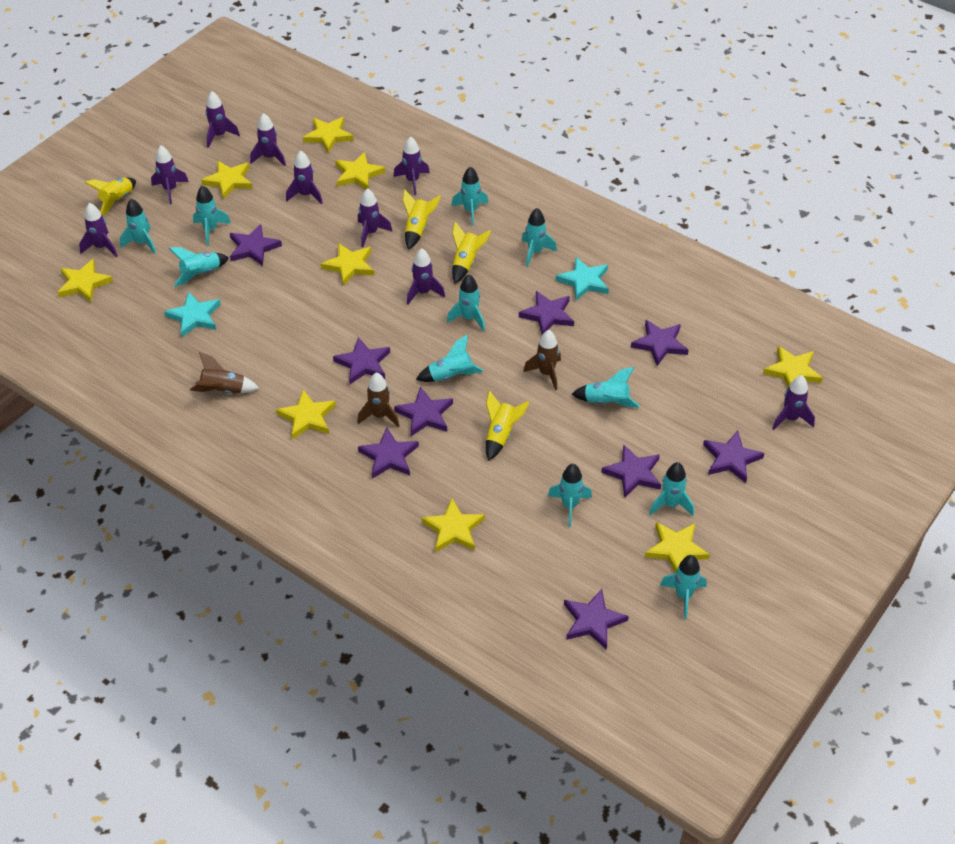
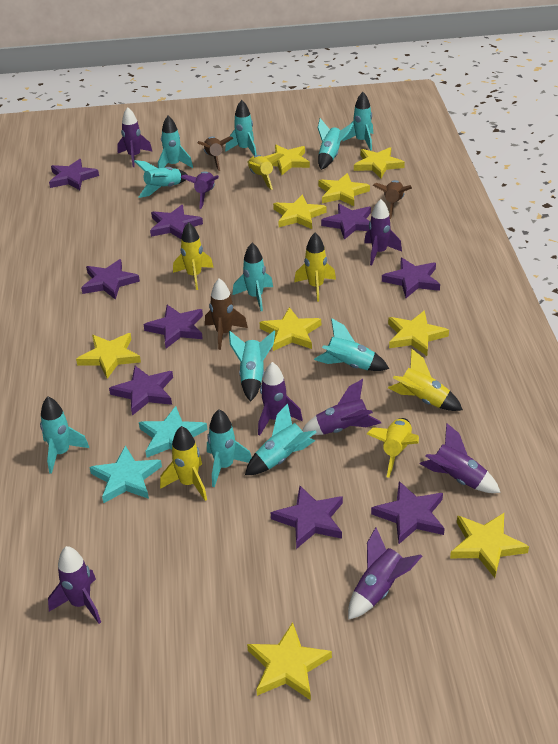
purple rocket: 9 -> 8
yellow rocket: 4 -> 6

